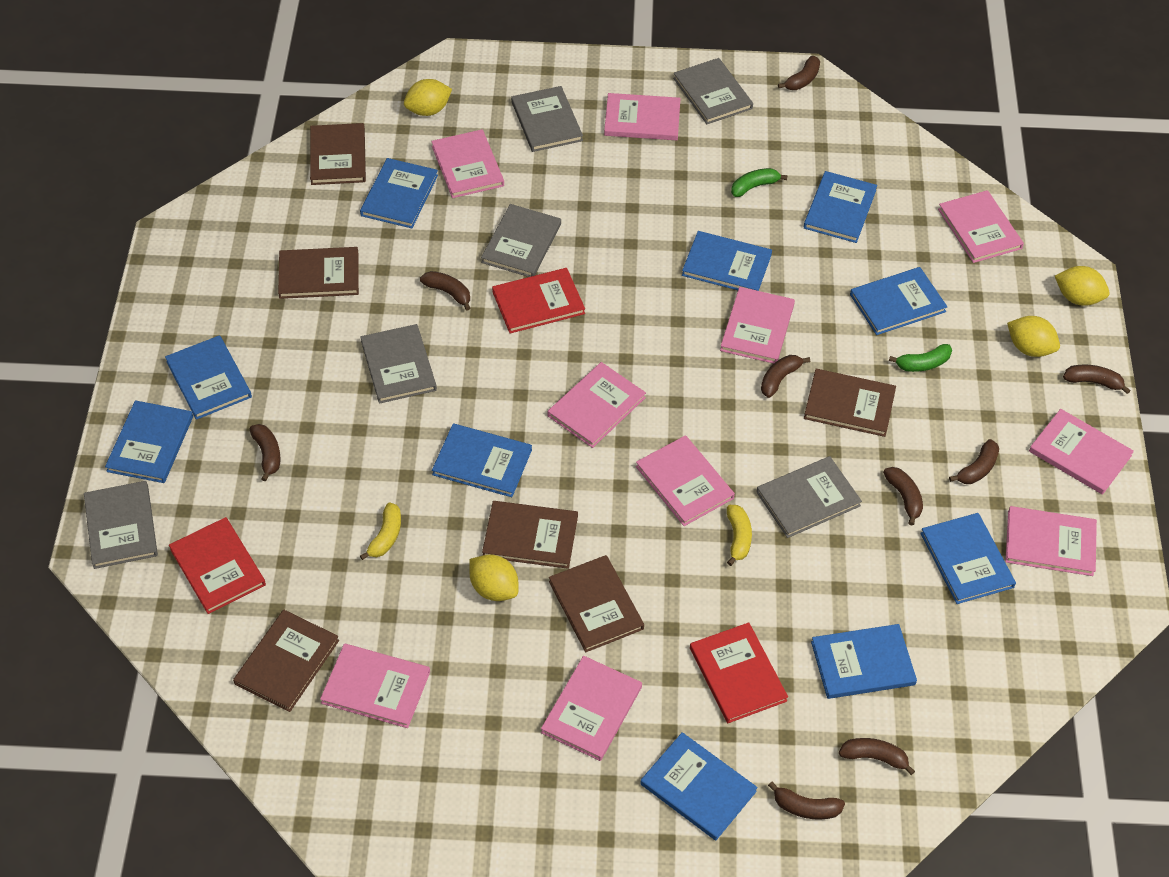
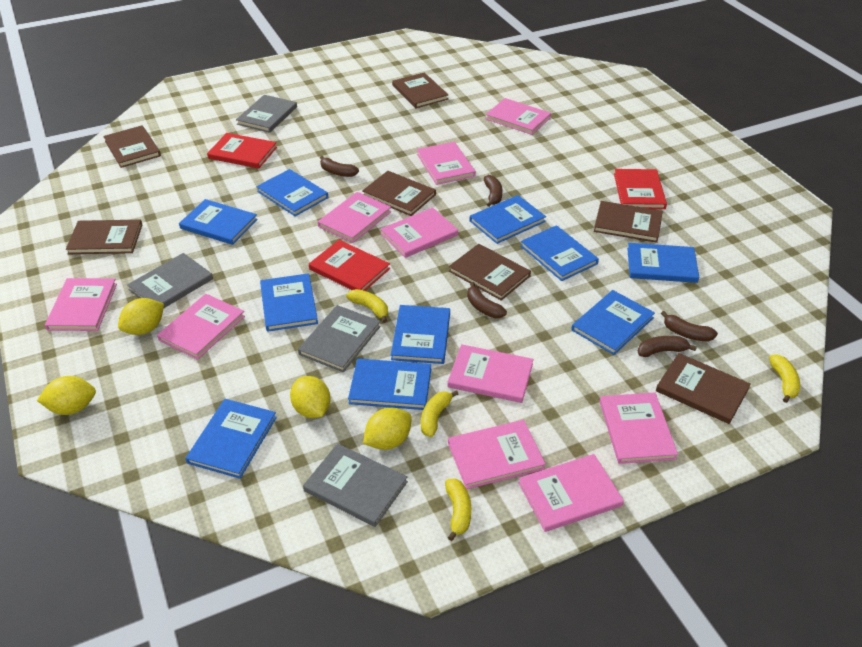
brown banana: 9 -> 5
brown book: 6 -> 7
green banana: 2 -> 0
grey book: 6 -> 4
yellow banana: 2 -> 4

